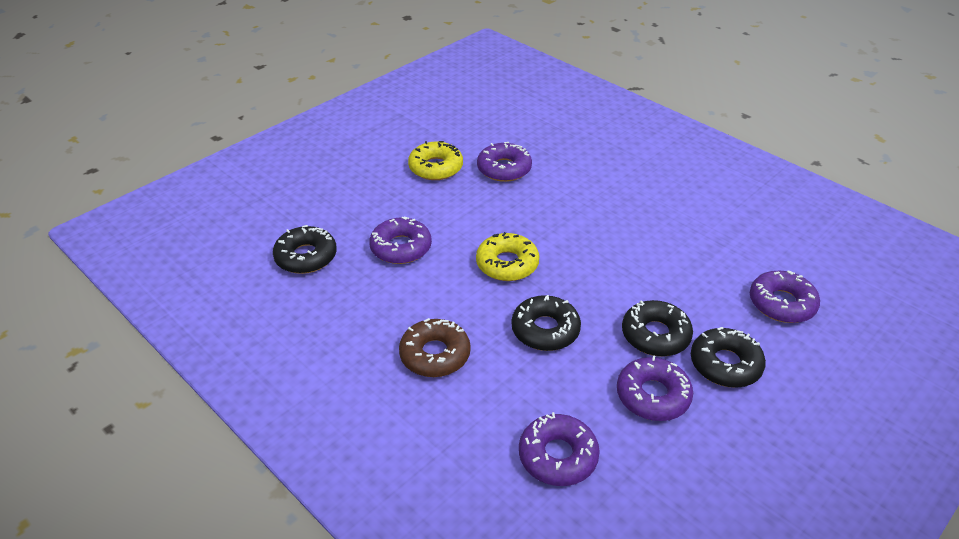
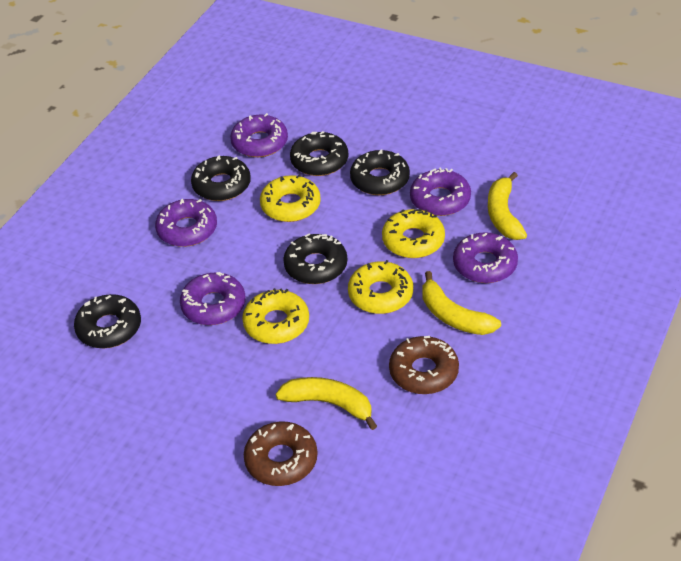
black donut: 4 -> 5
brown donut: 1 -> 2
yellow banana: 0 -> 3
yellow donut: 2 -> 4

